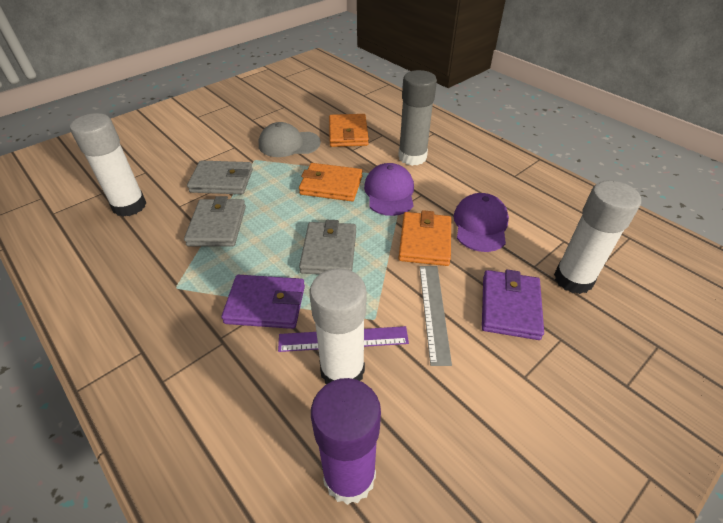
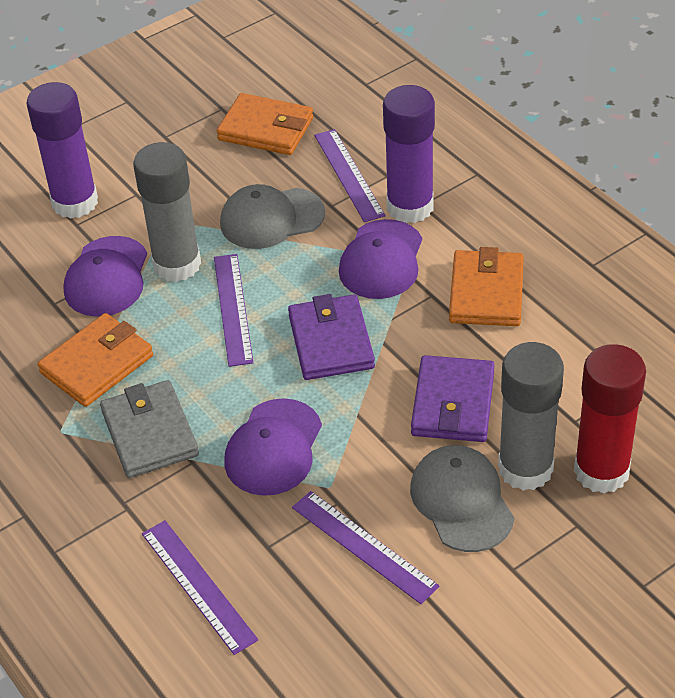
grey cap: 1 -> 2
grey glue stick: 1 -> 2
grey ruler: 1 -> 0
grey wallet: 3 -> 1
purple cap: 2 -> 3
purple glue stick: 1 -> 2
purple ruler: 1 -> 4
red glue stick: 0 -> 1
white glue stick: 3 -> 0

